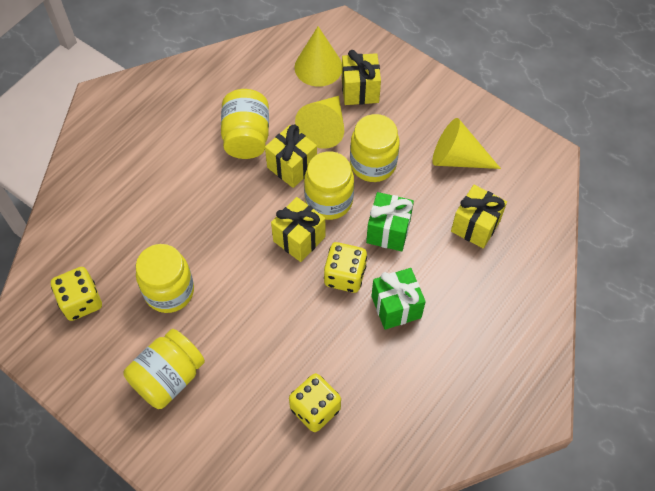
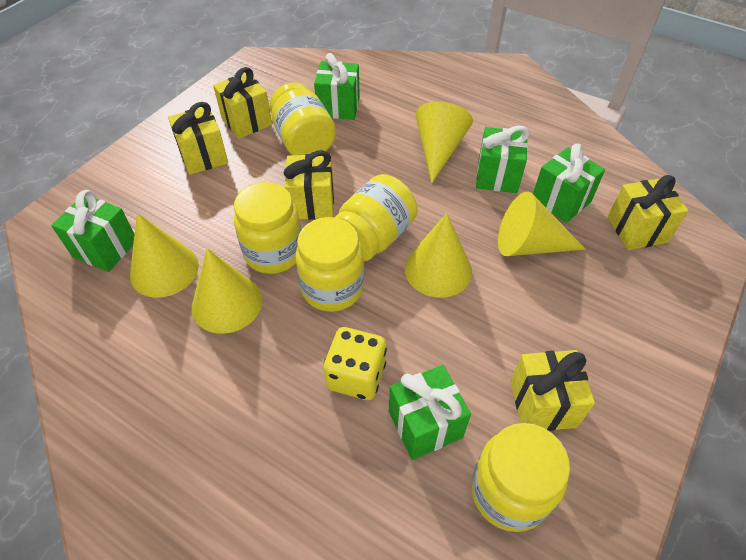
green gift: 2 -> 5
yellow cone: 3 -> 5
yellow dice: 3 -> 1
yellow gift: 4 -> 5

